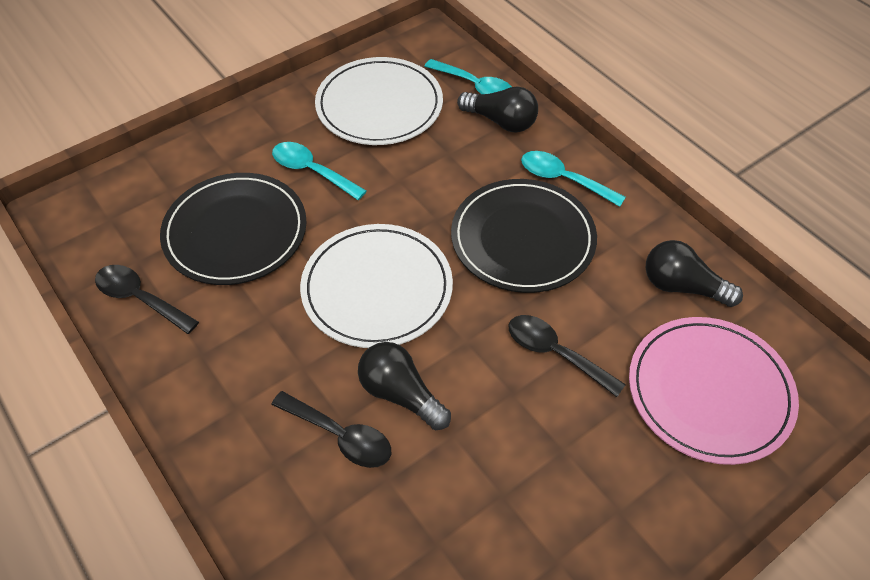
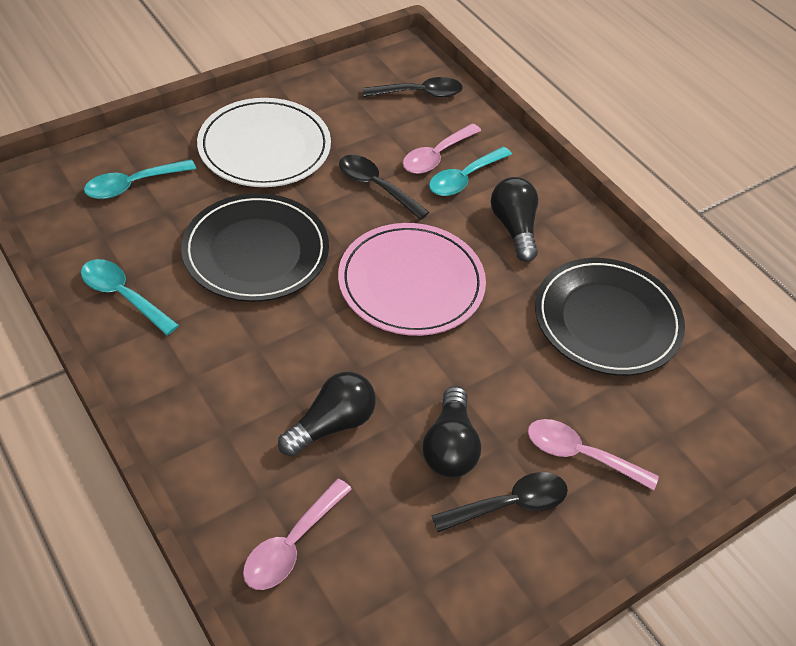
pink spoon: 0 -> 3
white plate: 2 -> 1

